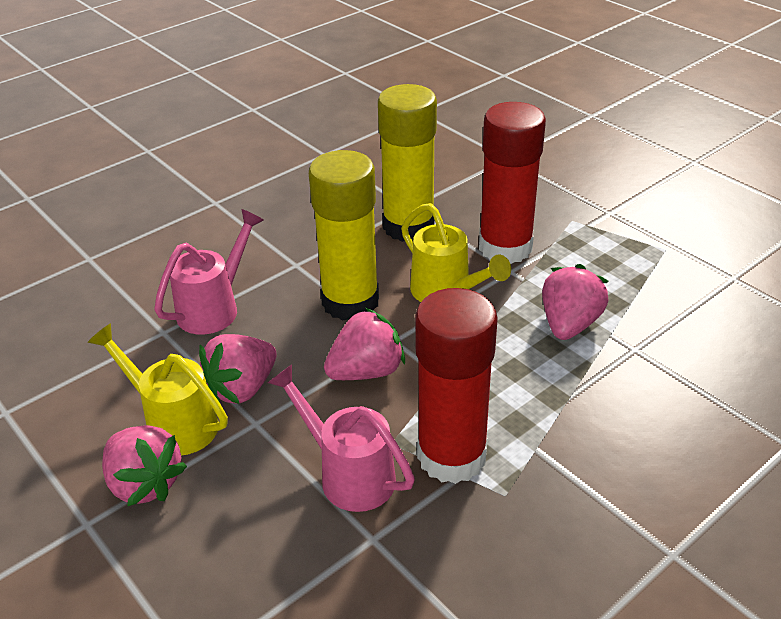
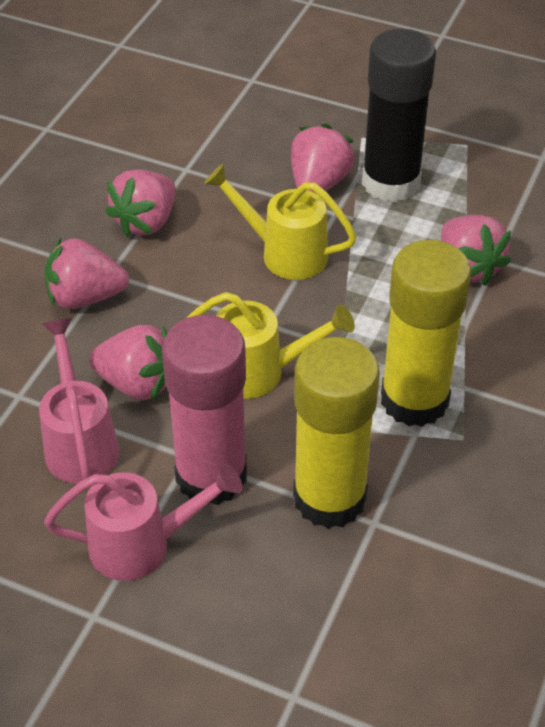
black glue stick: 0 -> 1
pink glue stick: 0 -> 1
pink strawberry: 4 -> 5
red glue stick: 2 -> 0

